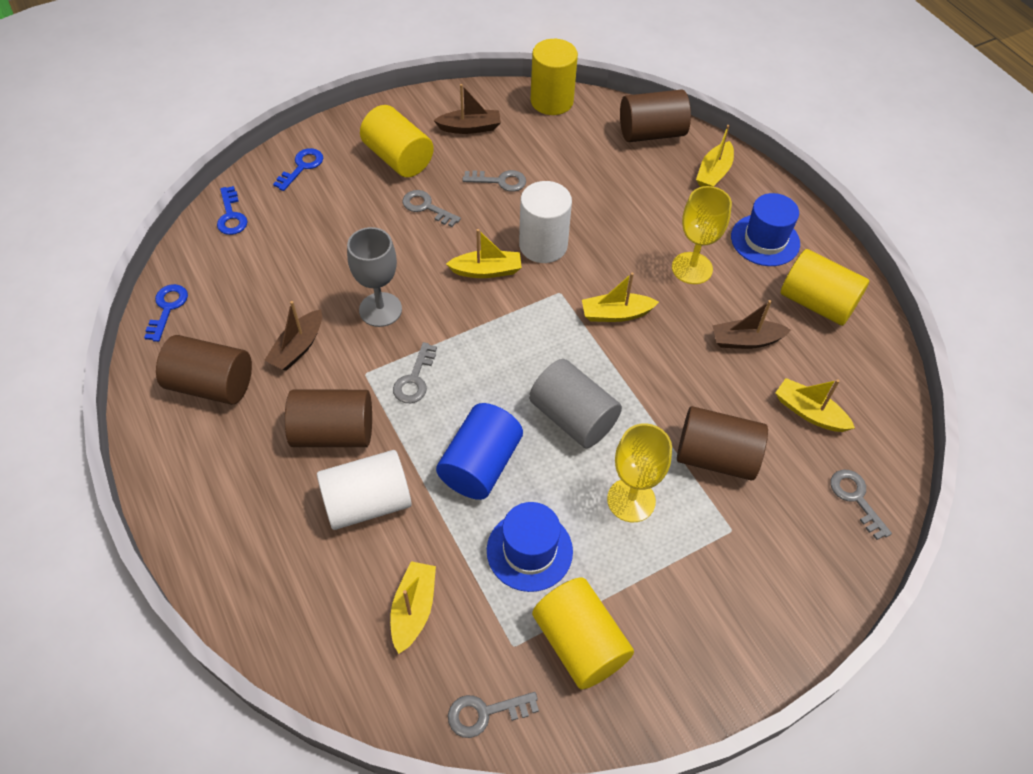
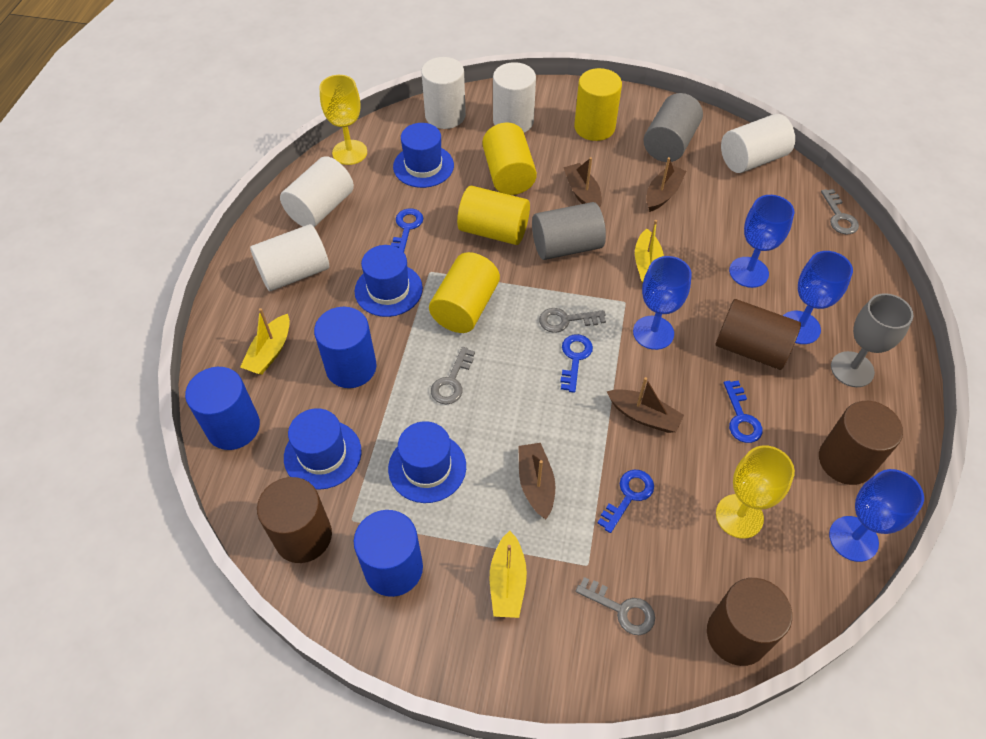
blue cylinder: 1 -> 3
blue goblet: 0 -> 4
blue hat: 2 -> 4
blue key: 3 -> 4
brown boat: 3 -> 4
grey cylinder: 1 -> 2
grey key: 5 -> 4
white cylinder: 2 -> 5
yellow boat: 5 -> 3

